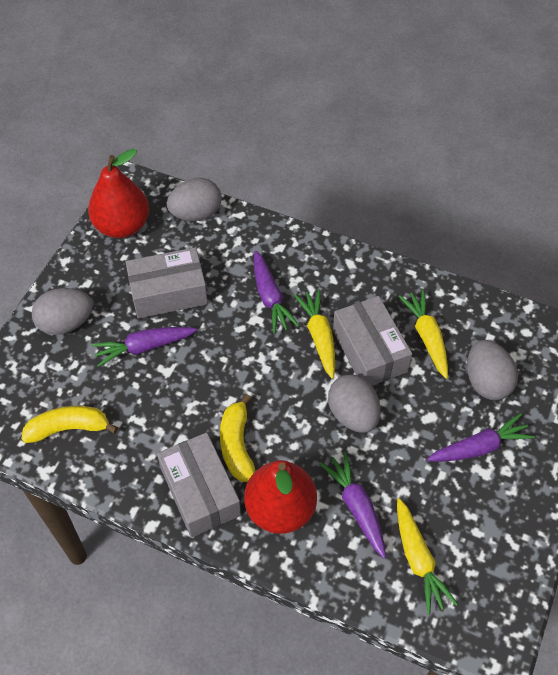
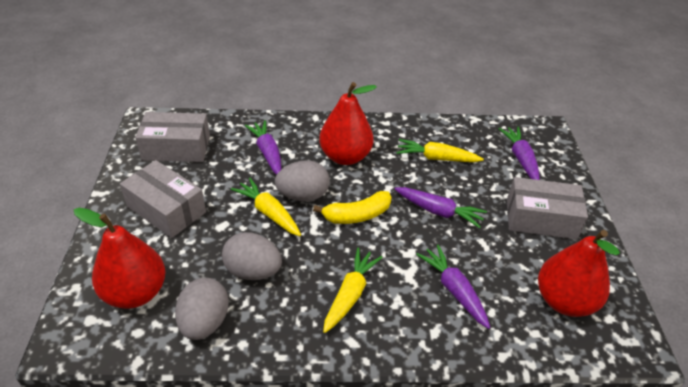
grey egg: 4 -> 3
red pear: 2 -> 3
yellow banana: 2 -> 1

